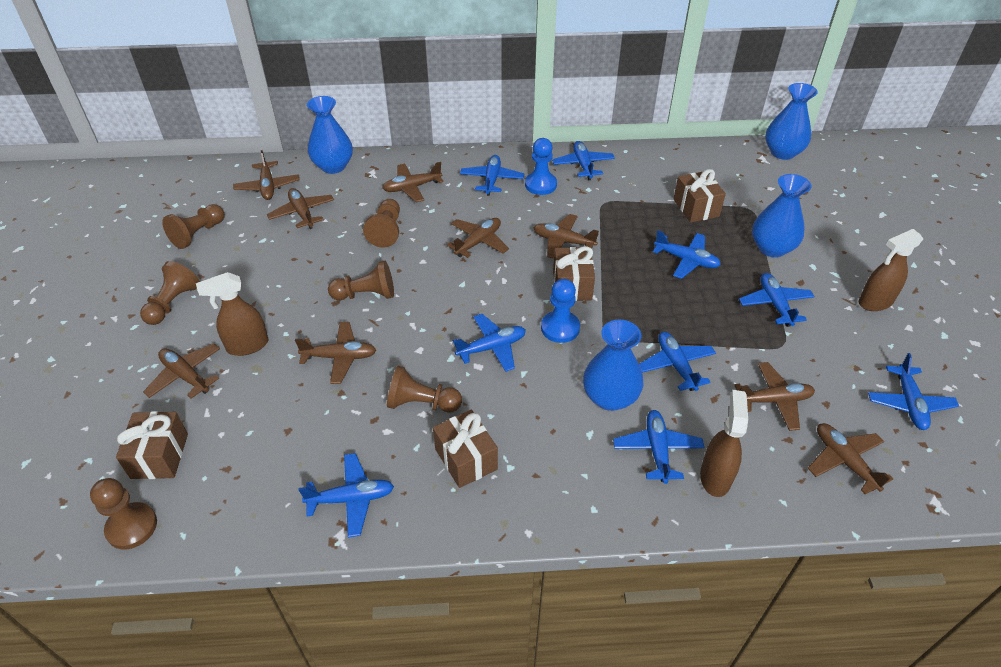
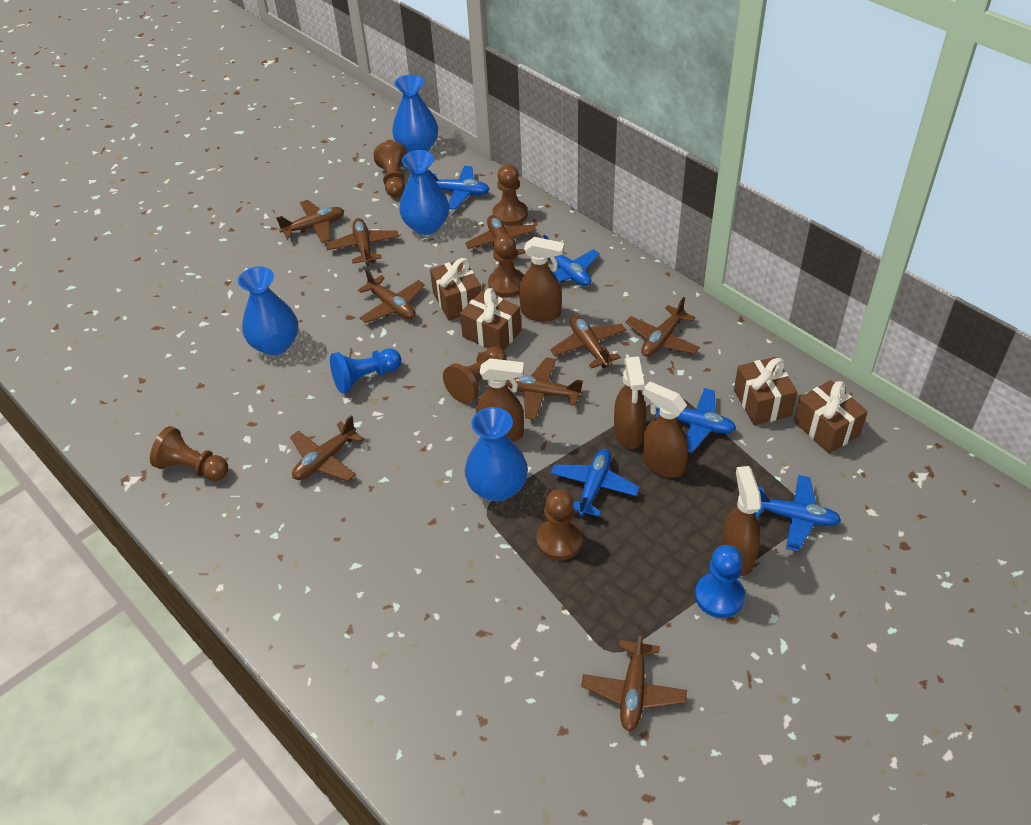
blue plane: 9 -> 5
brown spray bottle: 3 -> 5

